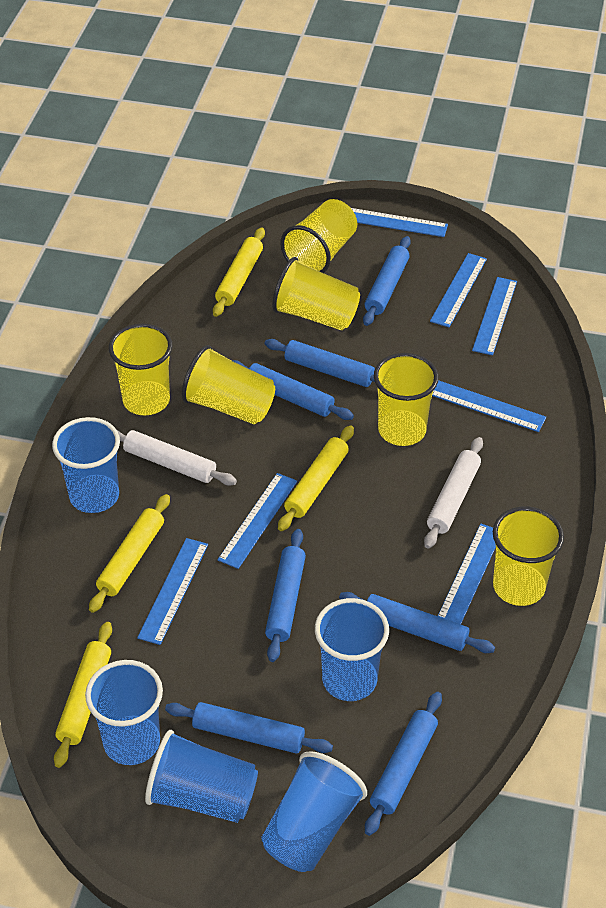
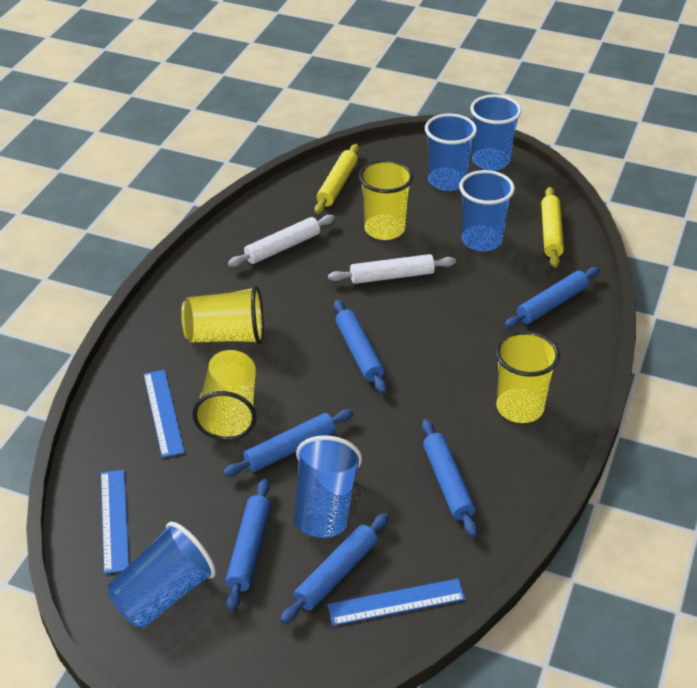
blue rolling pin: 7 -> 6
blue ruler: 7 -> 3
yellow cup: 6 -> 4
yellow rolling pin: 4 -> 2

